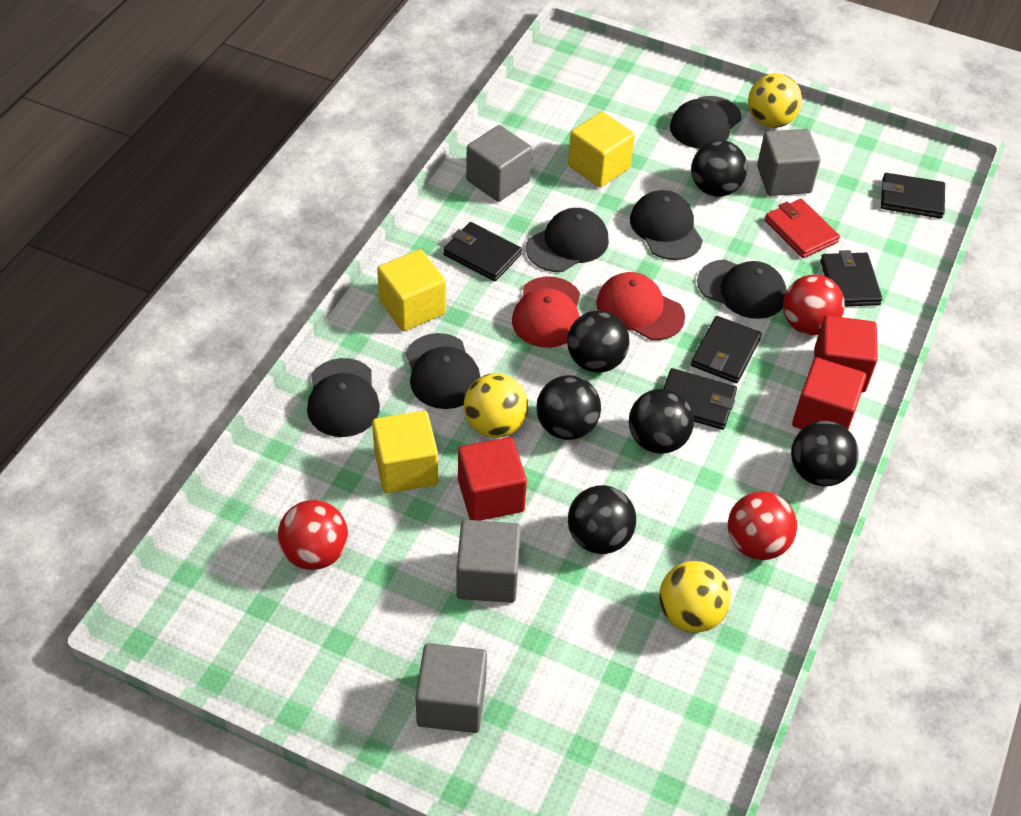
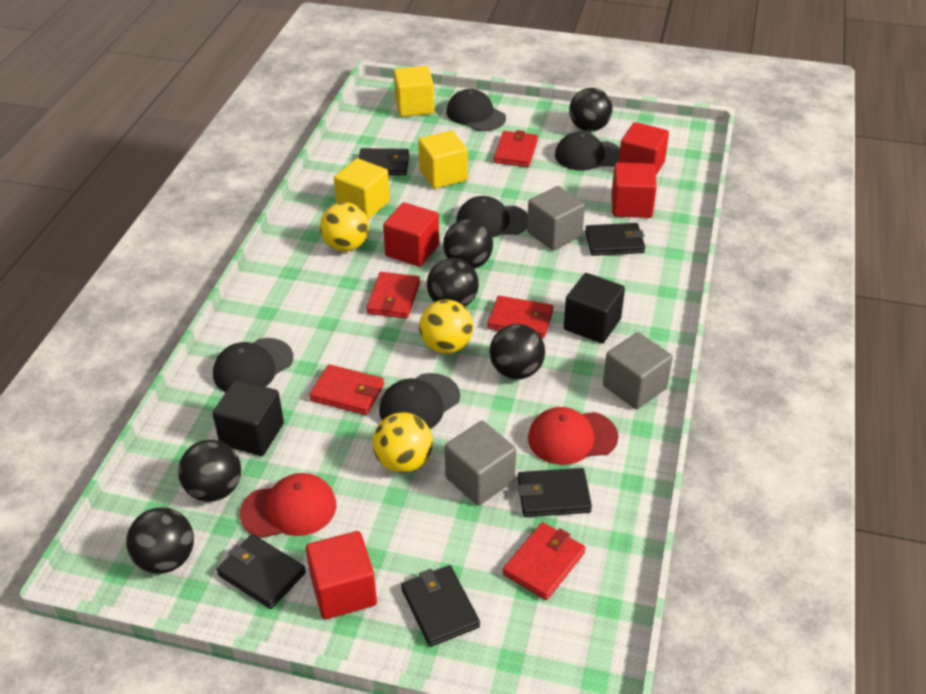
black cap: 6 -> 5
black cube: 0 -> 2
grey cube: 4 -> 3
red ball: 3 -> 0
red cube: 3 -> 4
red wallet: 1 -> 5

